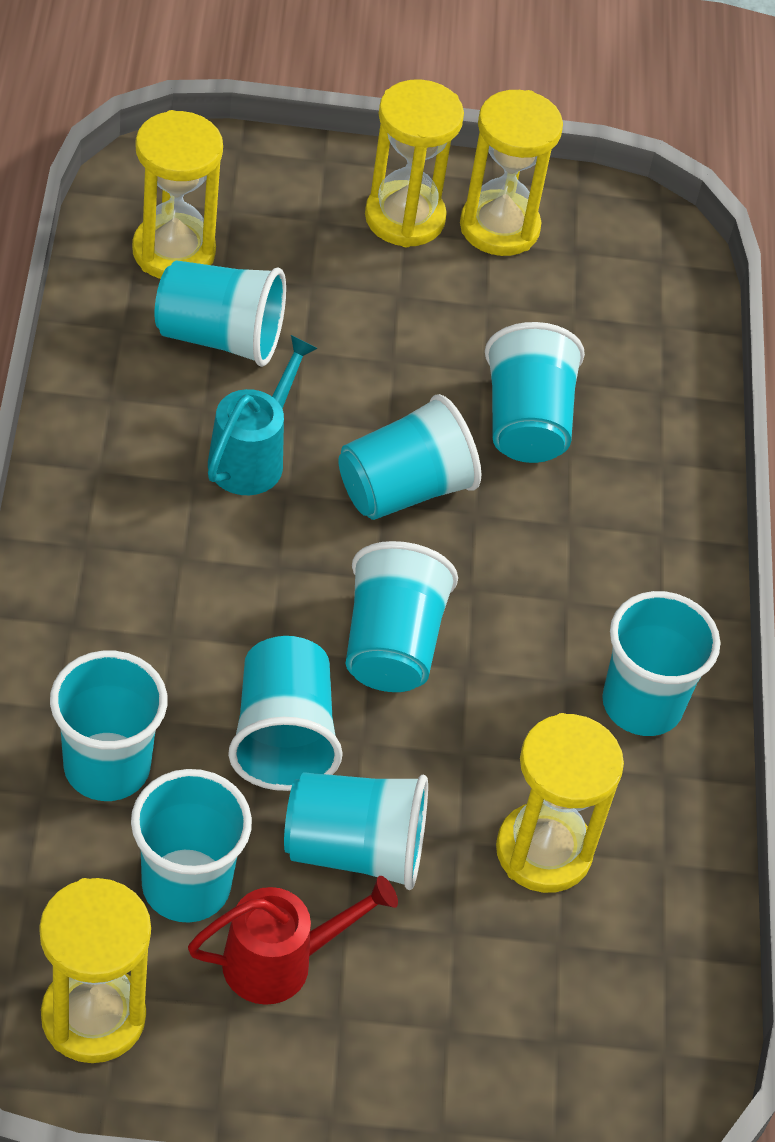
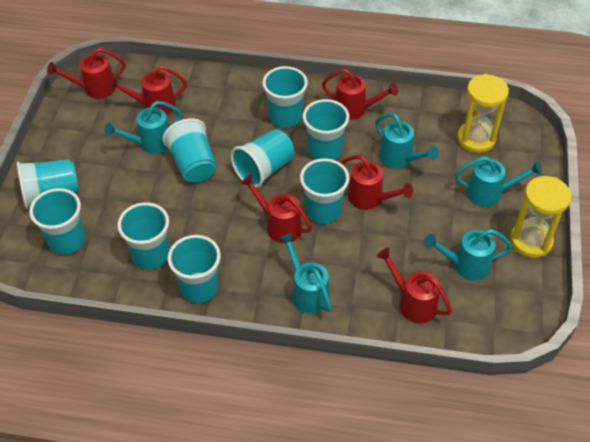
red watering can: 1 -> 6
turquoise watering can: 1 -> 5
yellow hourglass: 5 -> 2

